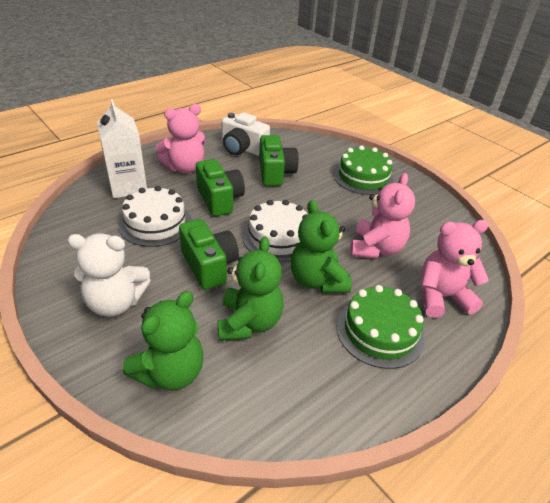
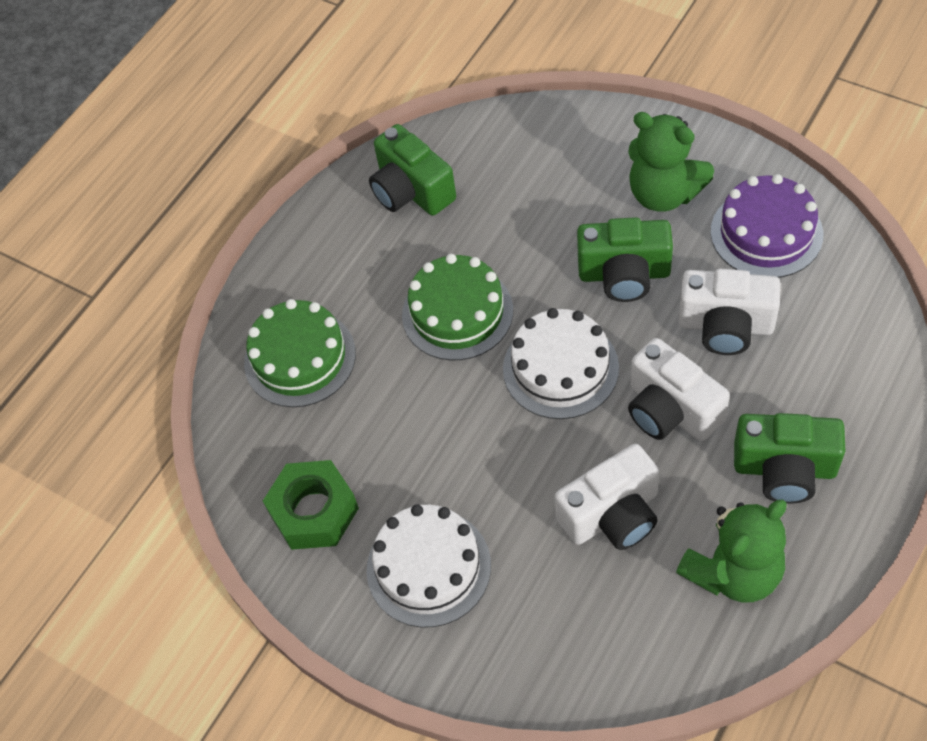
green nut: 0 -> 1
green teddy bear: 3 -> 2
pink teddy bear: 3 -> 0
purple cake: 0 -> 1
white camera: 1 -> 3
white carton: 1 -> 0
white teddy bear: 1 -> 0

